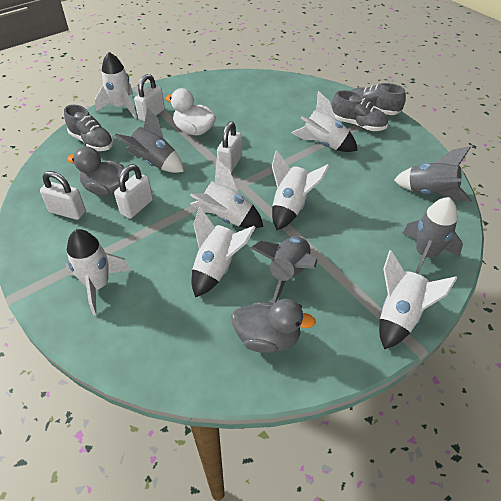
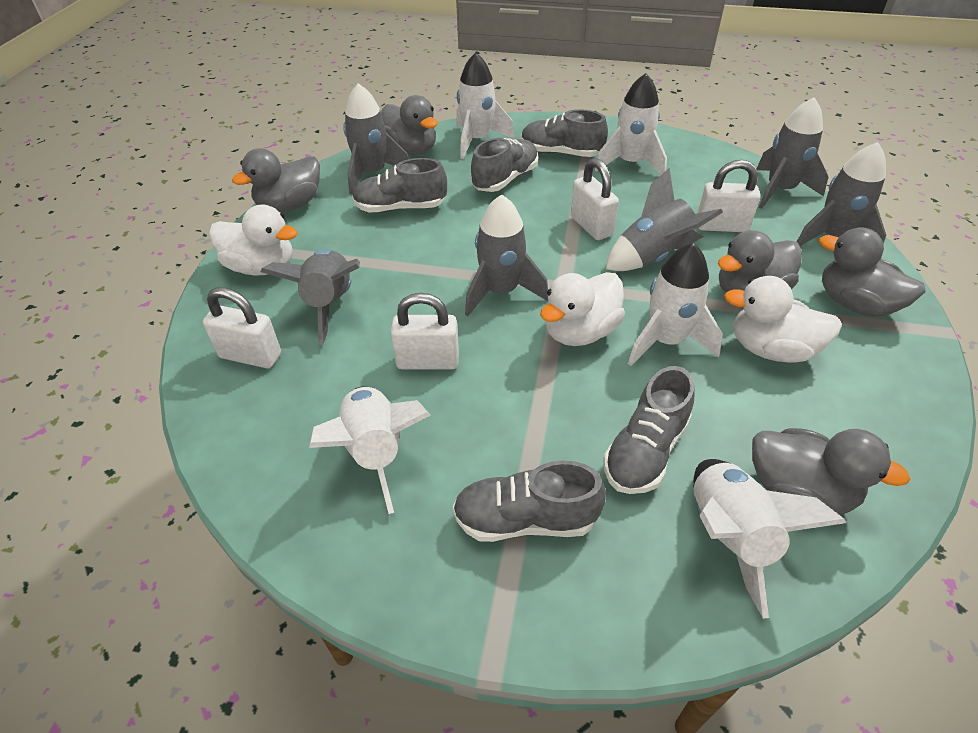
grey duck: 2 -> 5
grey rocket: 4 -> 6
grey shoe: 3 -> 5
white duck: 1 -> 3
white rocket: 7 -> 5

